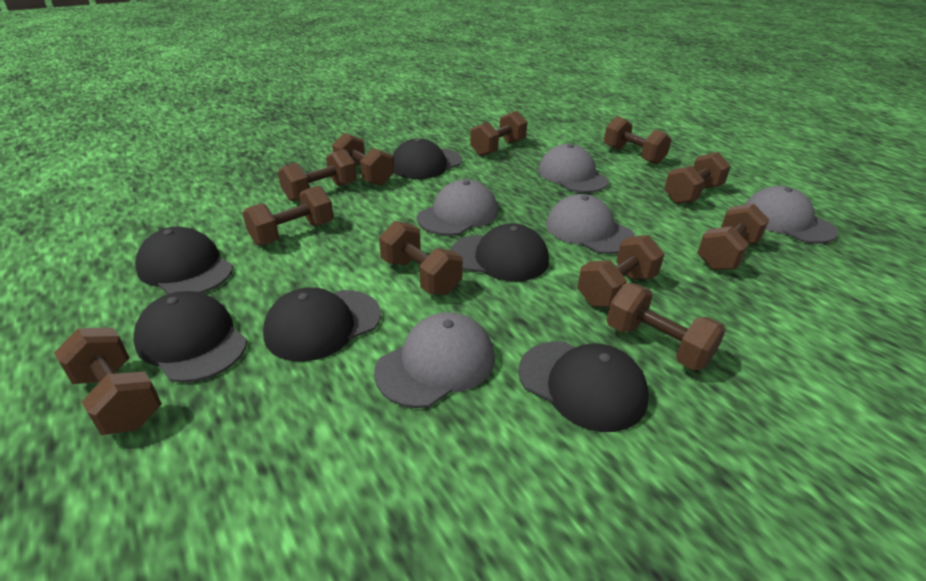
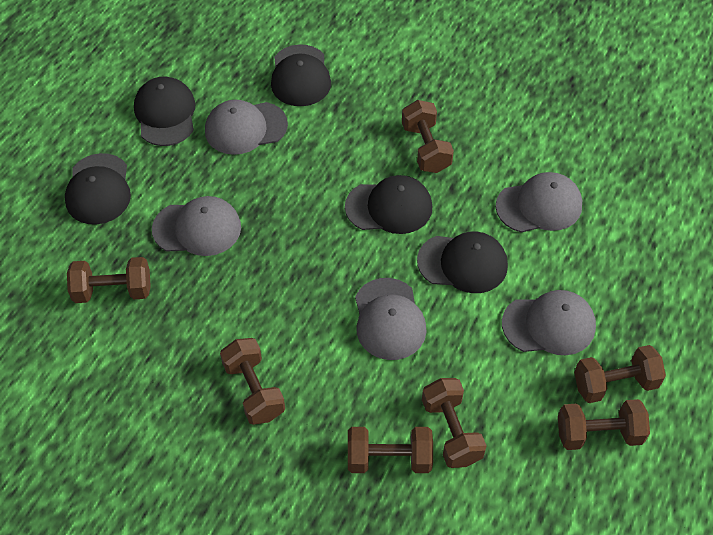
black cap: 6 -> 5
brown dumbbell: 11 -> 7

